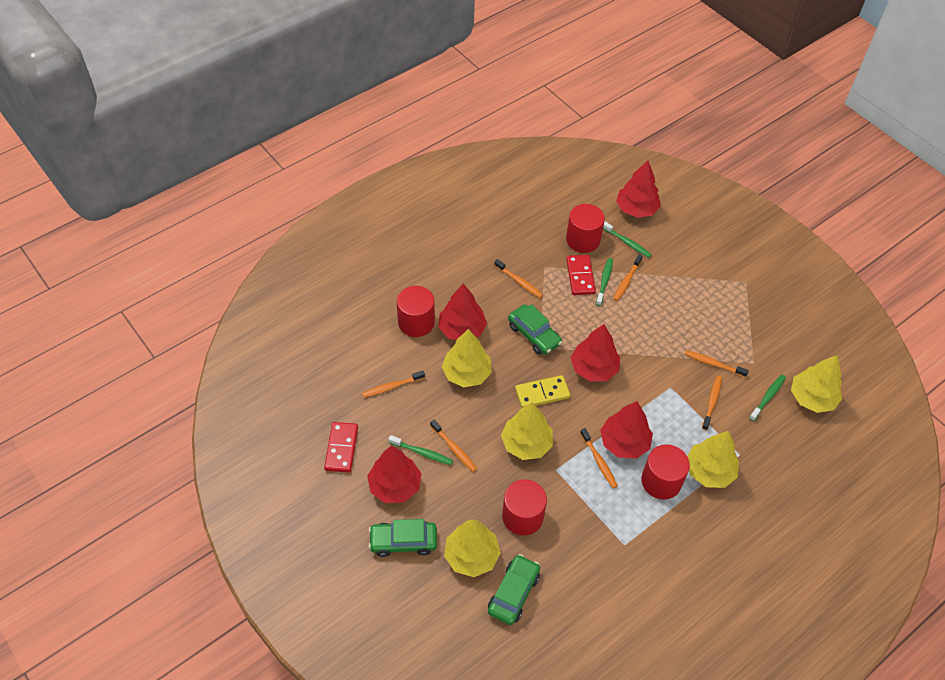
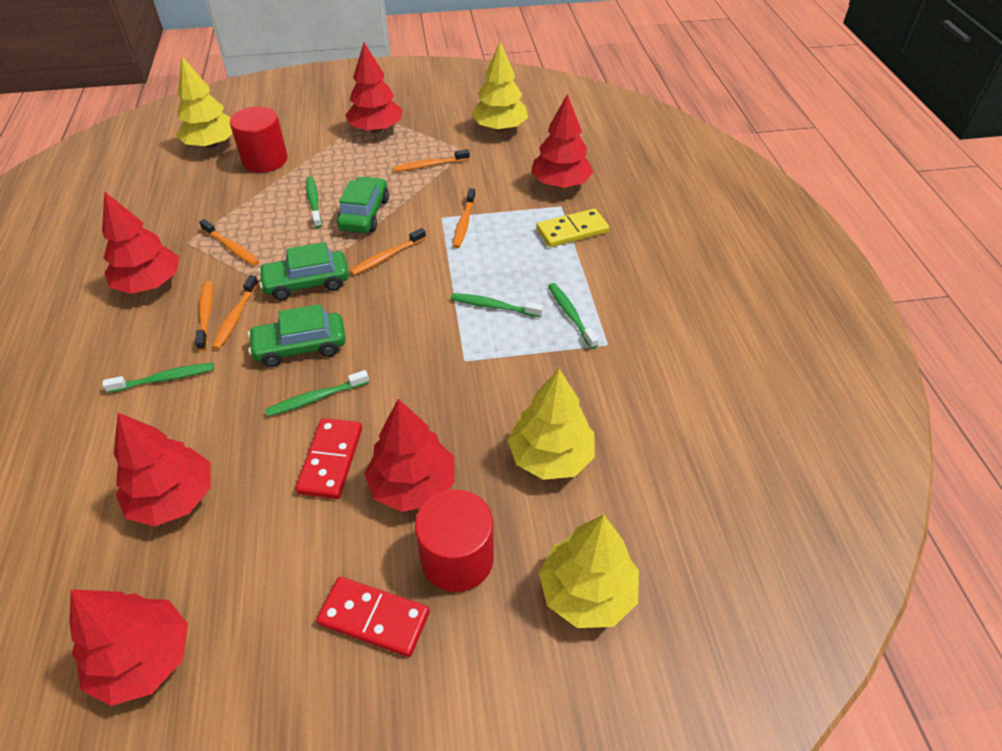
green toothbrush: 4 -> 5
orange toothbrush: 7 -> 6
red cylinder: 4 -> 2
red tree: 5 -> 6
yellow tree: 5 -> 4

